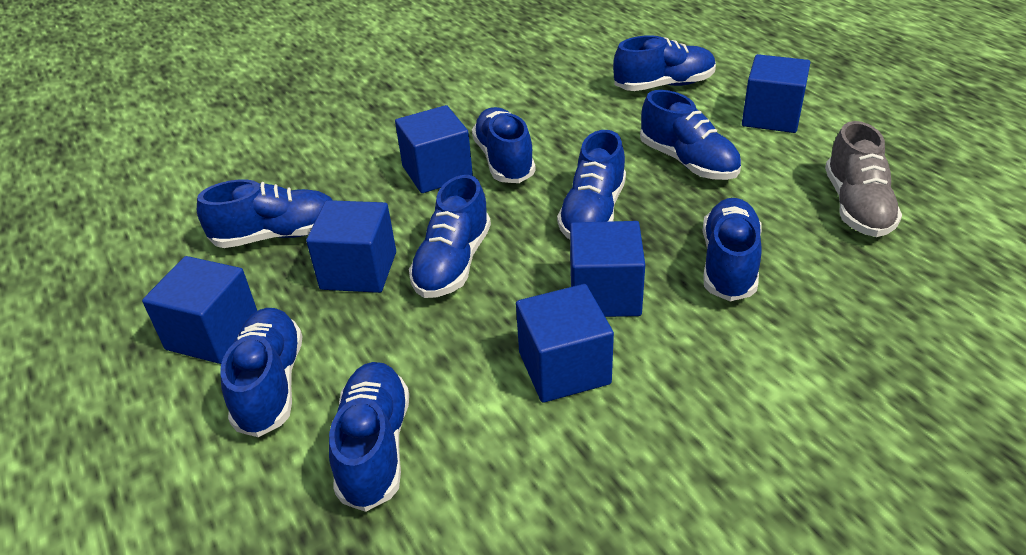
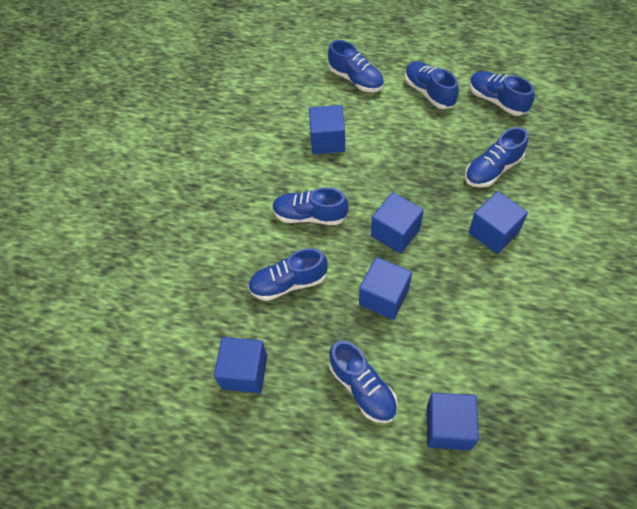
blue shoe: 9 -> 7
grey shoe: 1 -> 0

